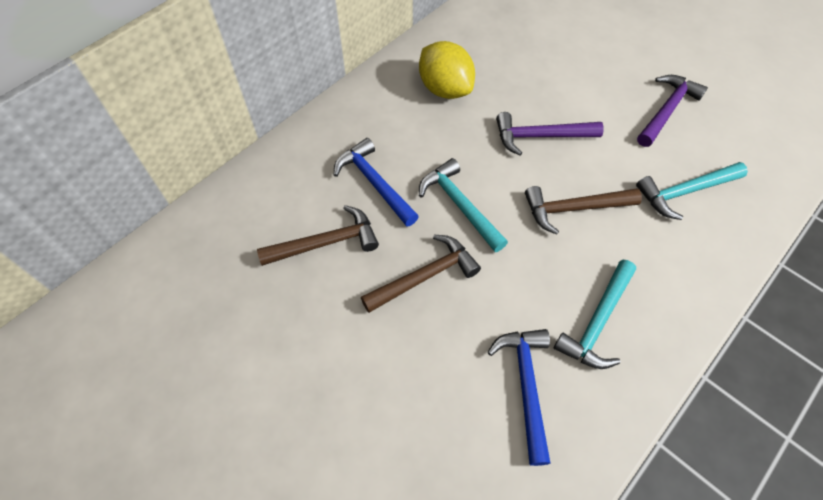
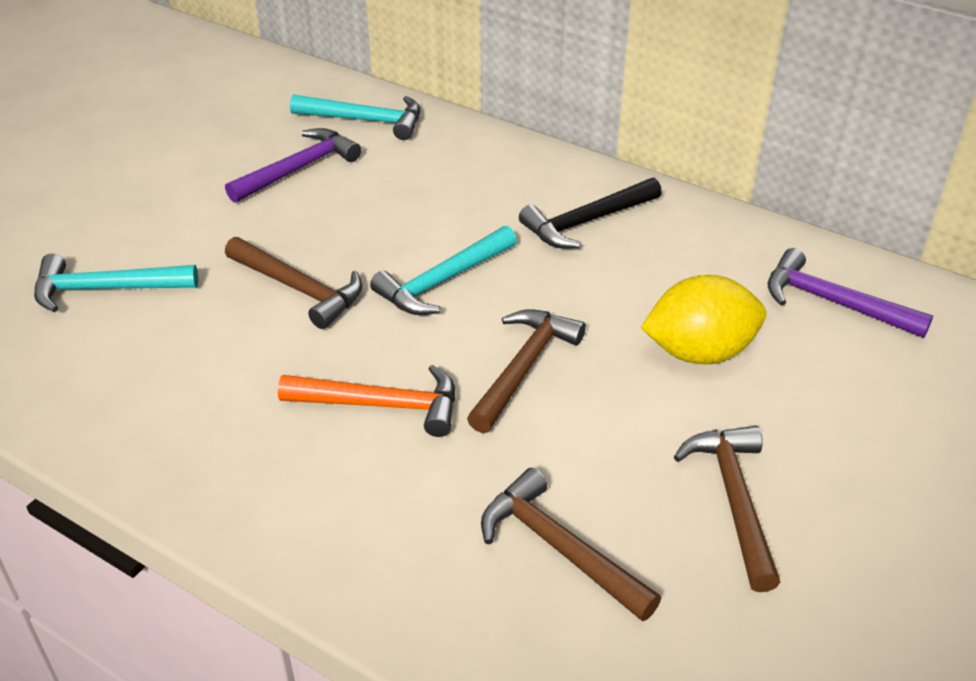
black hammer: 0 -> 1
blue hammer: 2 -> 0
brown hammer: 3 -> 4
orange hammer: 0 -> 1

